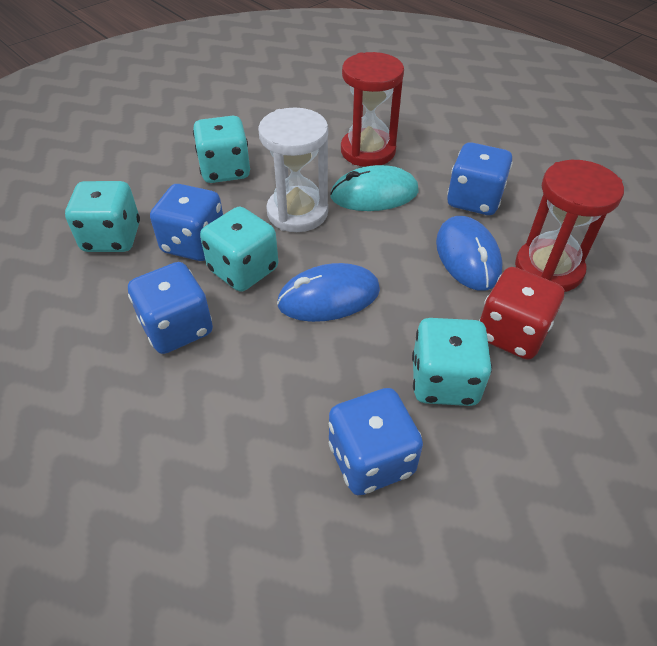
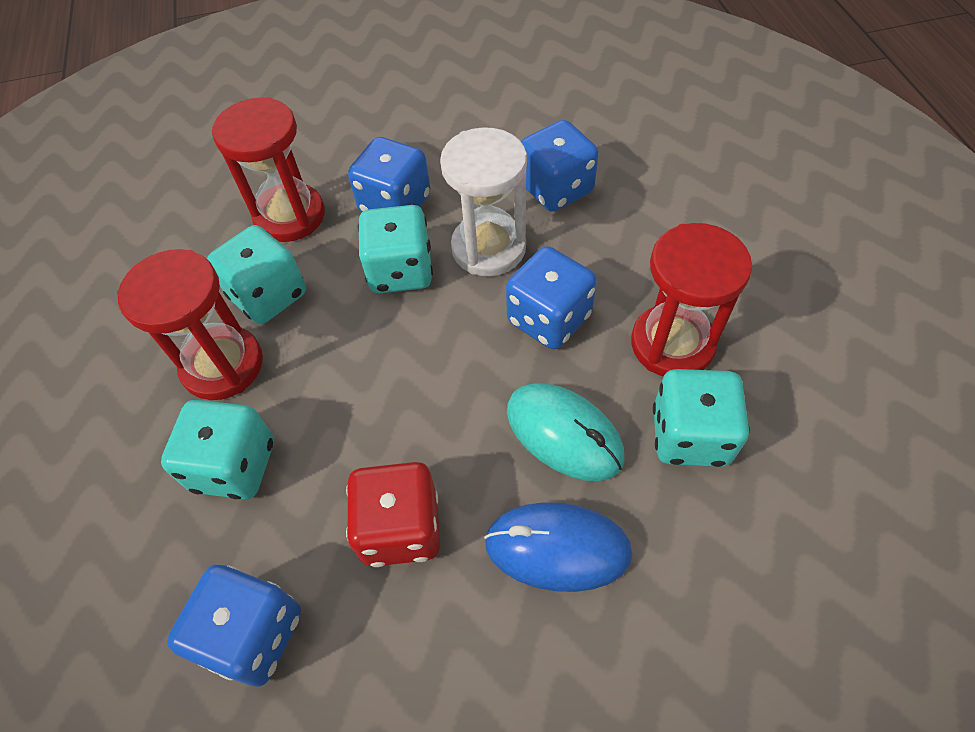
blue mouse: 2 -> 1
red hourglass: 2 -> 3

